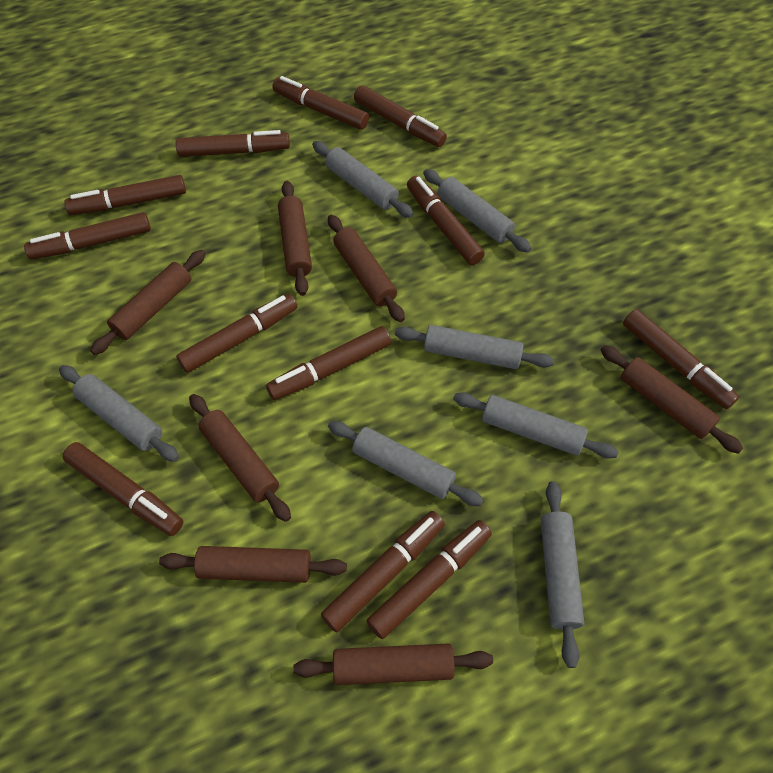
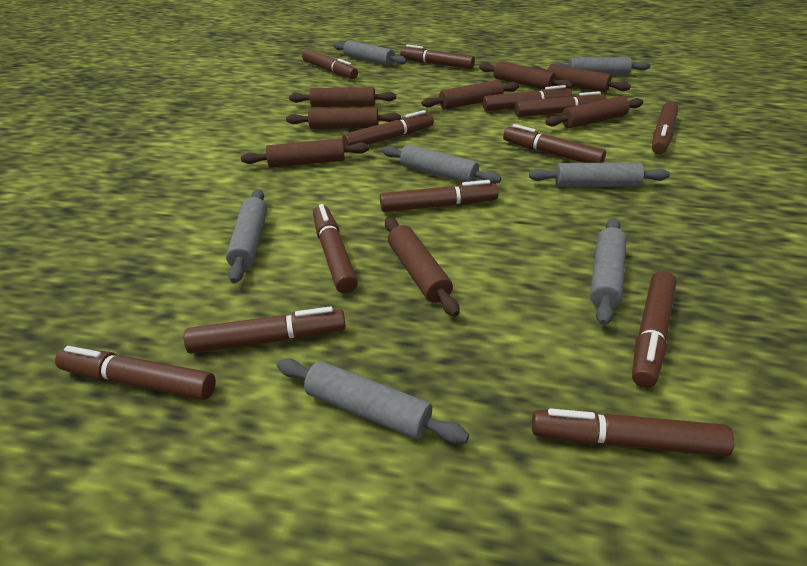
brown marker: 12 -> 13
brown rolling pin: 7 -> 8

